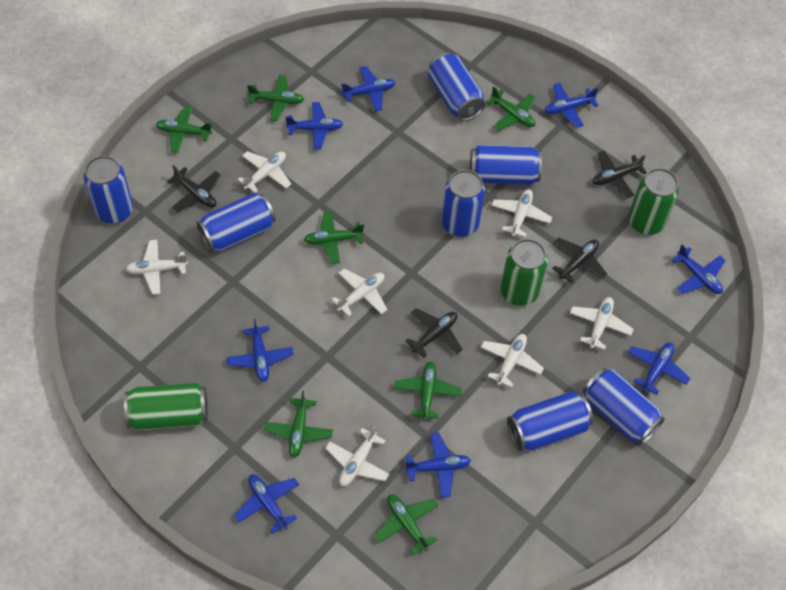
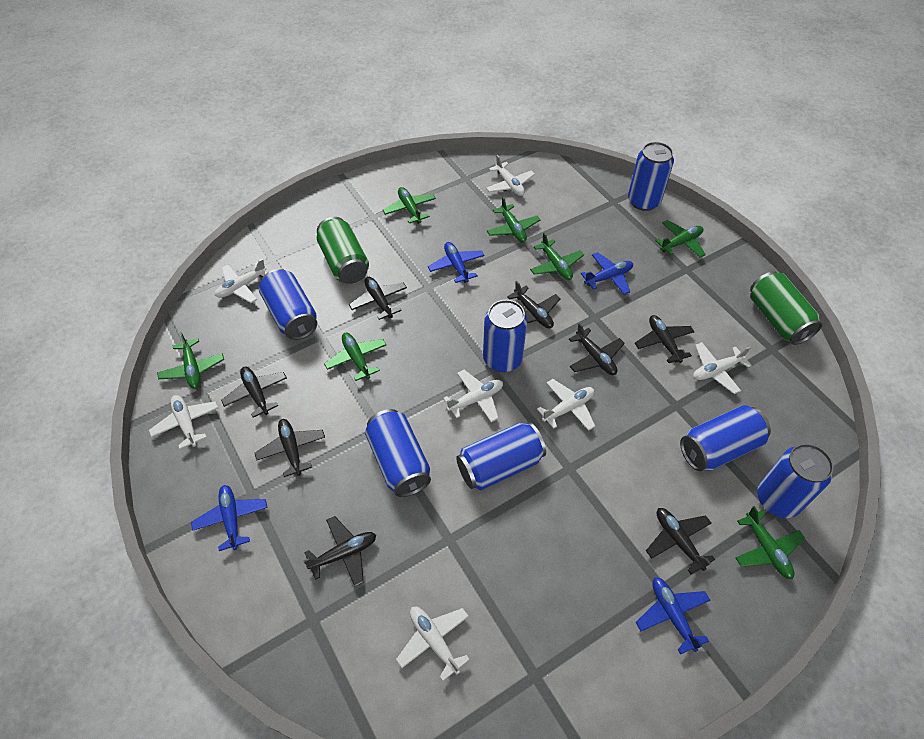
black plane: 4 -> 8
blue plane: 8 -> 4
green can: 3 -> 2

